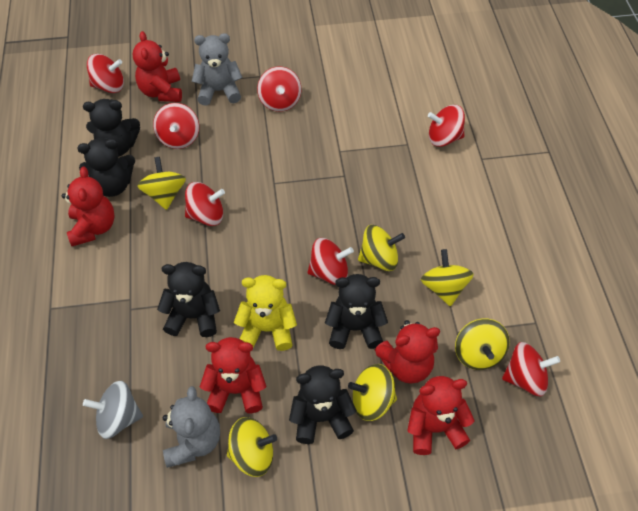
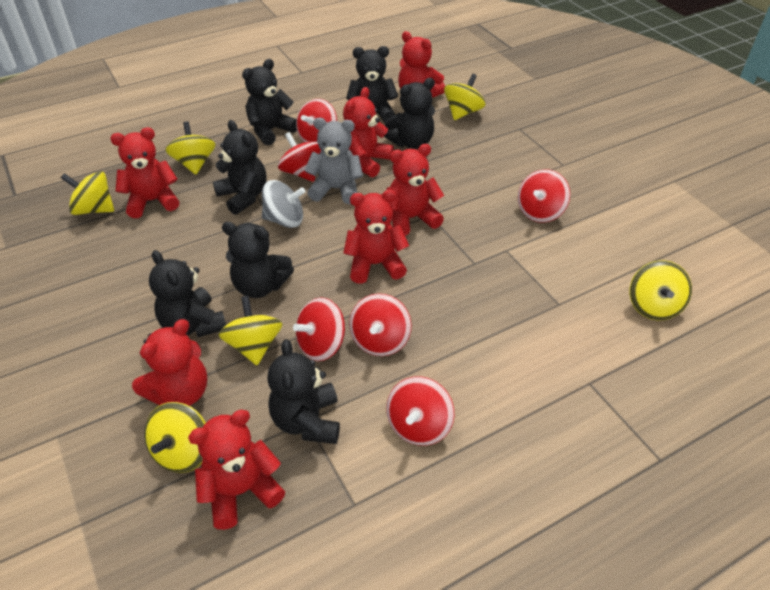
black teddy bear: 5 -> 7
grey teddy bear: 2 -> 1
red spinning top: 7 -> 6
red teddy bear: 5 -> 7
yellow teddy bear: 1 -> 0

